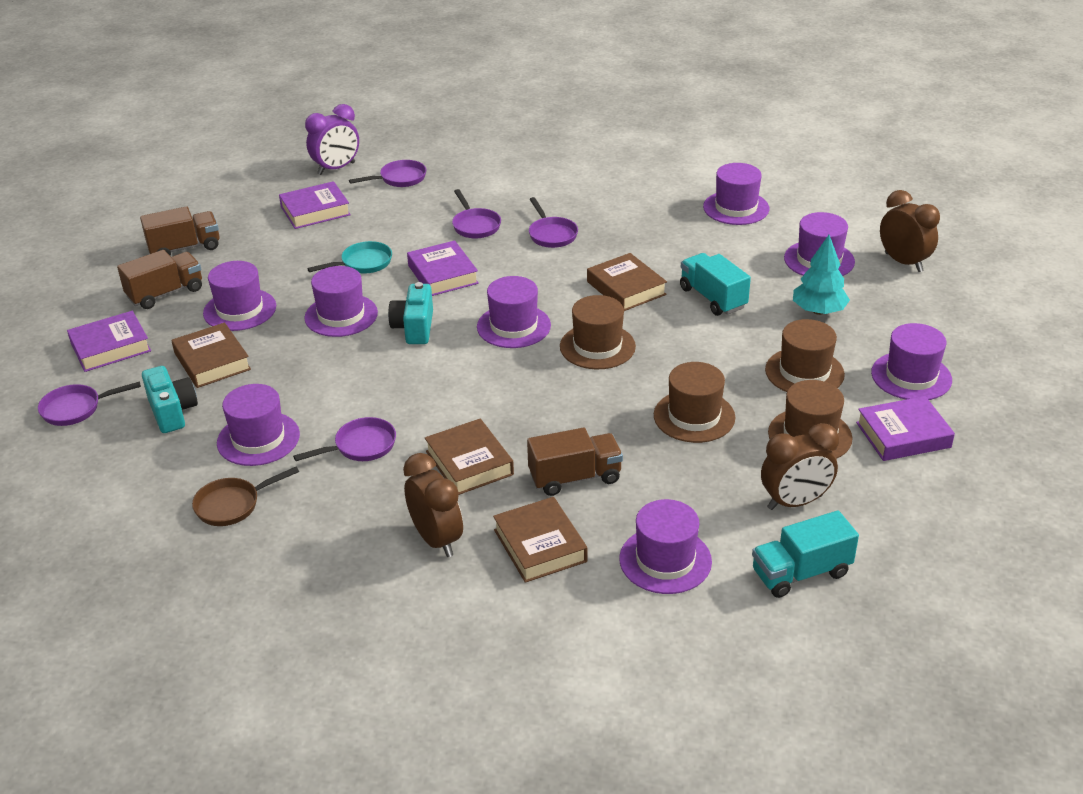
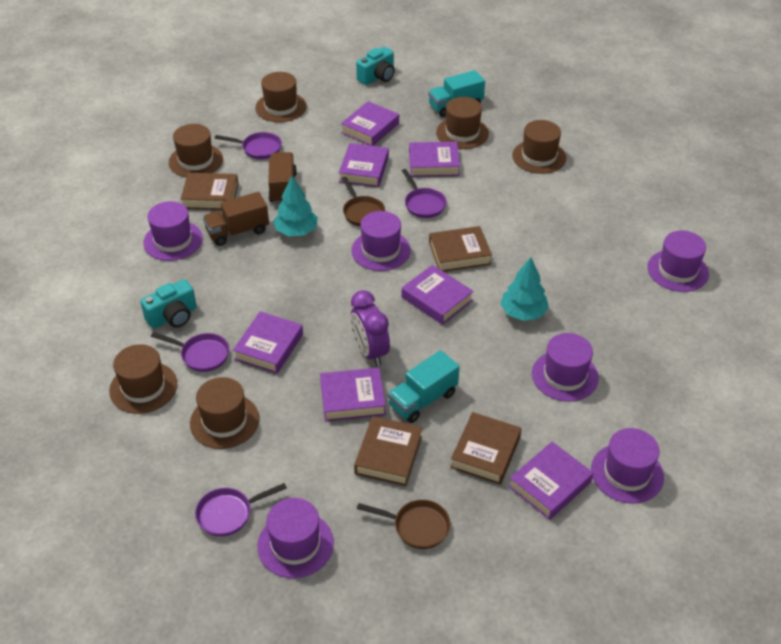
brown clock: 3 -> 0
brown hat: 4 -> 6
brown pan: 1 -> 2
brown truck: 3 -> 2
purple book: 4 -> 7
purple hat: 8 -> 6
purple pan: 5 -> 4
turquoise pan: 1 -> 0
turquoise tree: 1 -> 2

